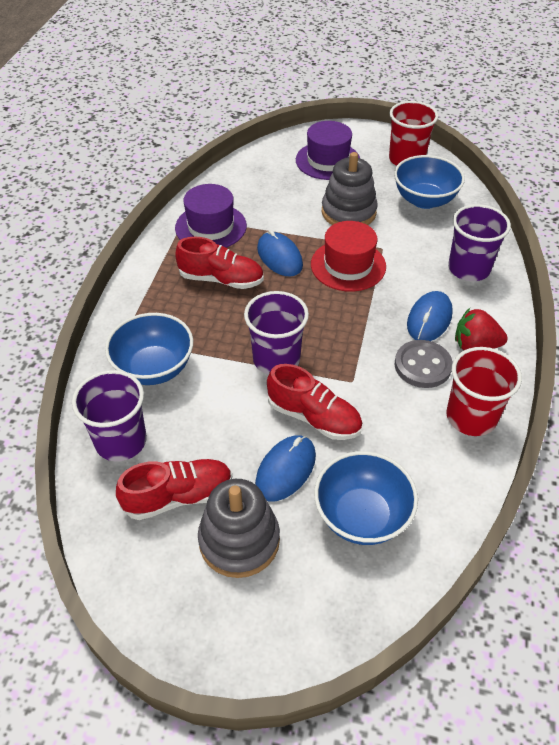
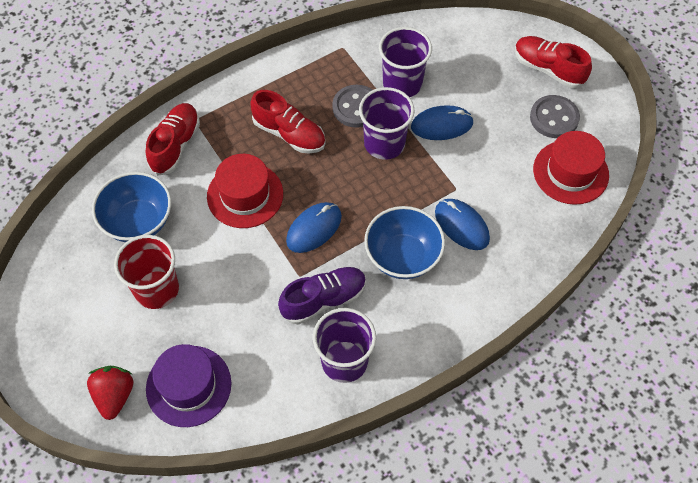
blue bowl: 3 -> 2
grey button: 1 -> 2
grey stacking toy: 2 -> 0
purple hat: 2 -> 1
purple shoe: 0 -> 1
red cup: 2 -> 1
red hat: 1 -> 2

